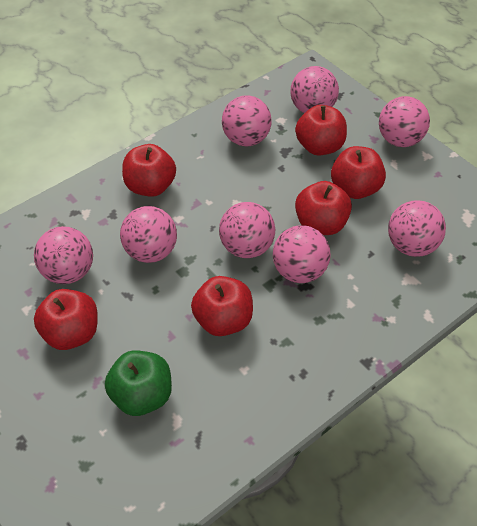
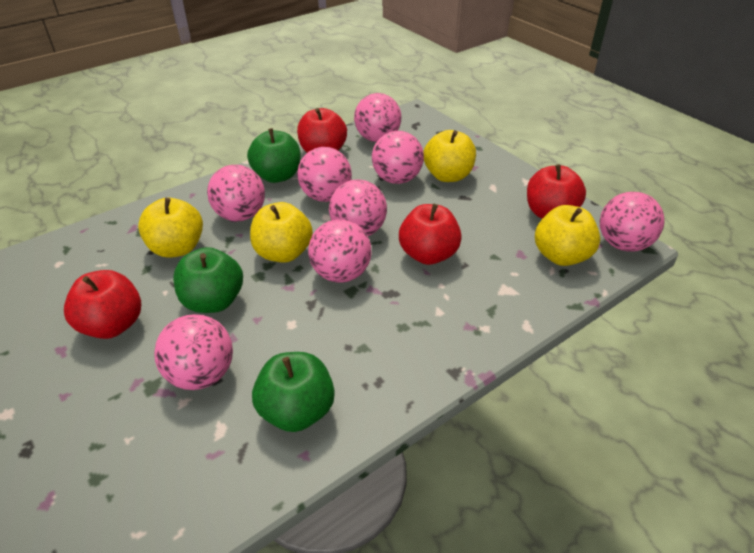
green apple: 1 -> 3
red apple: 6 -> 4
yellow apple: 0 -> 4

